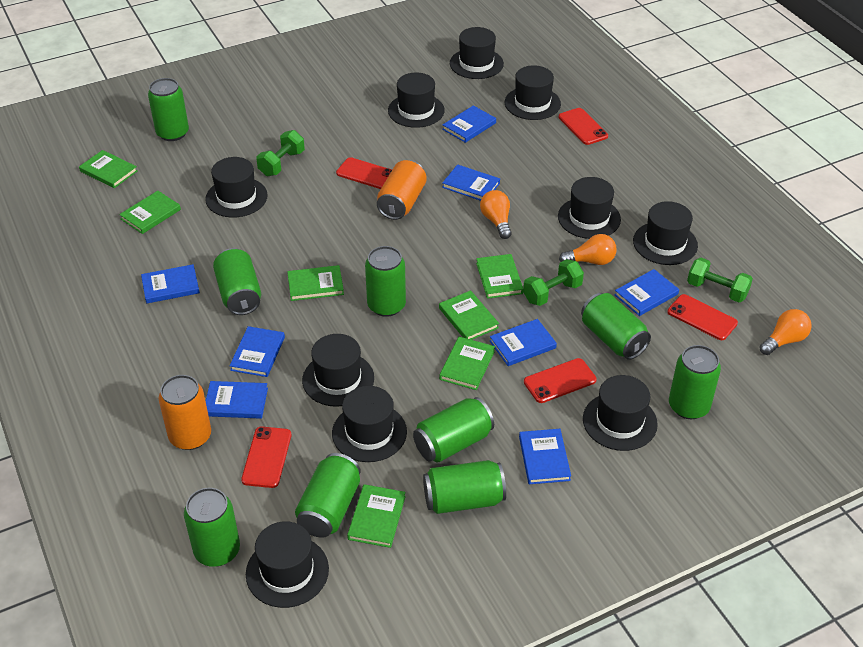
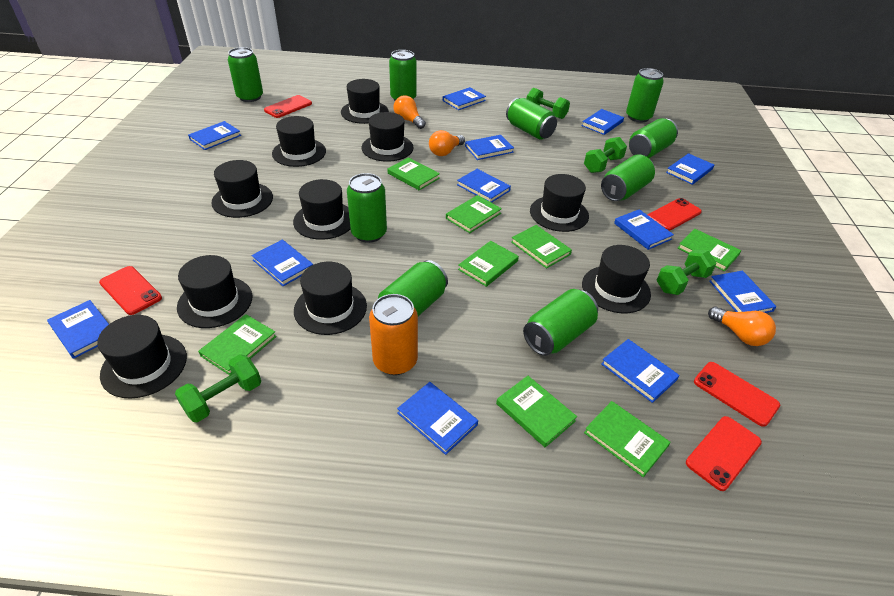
blue book: 8 -> 12
green book: 7 -> 8
green dumbbell: 3 -> 4
orange can: 2 -> 1

